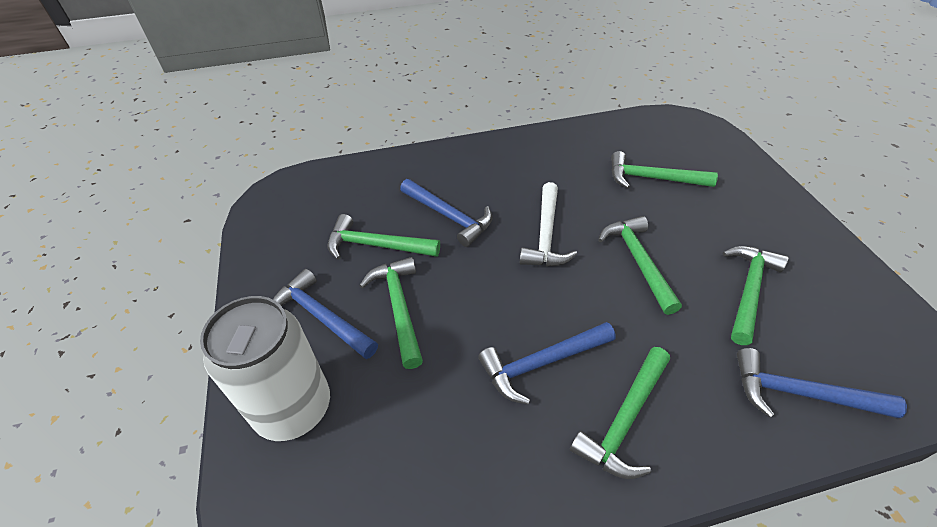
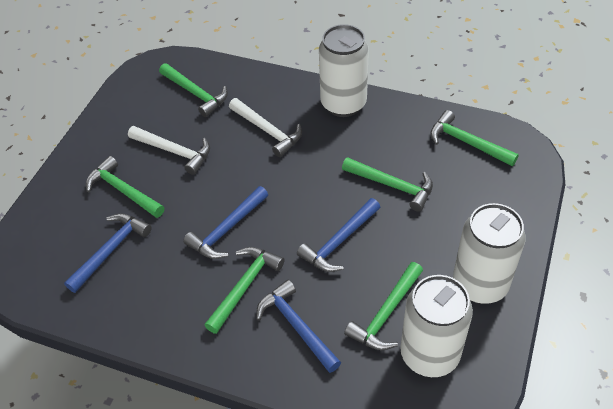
white can: 1 -> 3
white hammer: 1 -> 2

